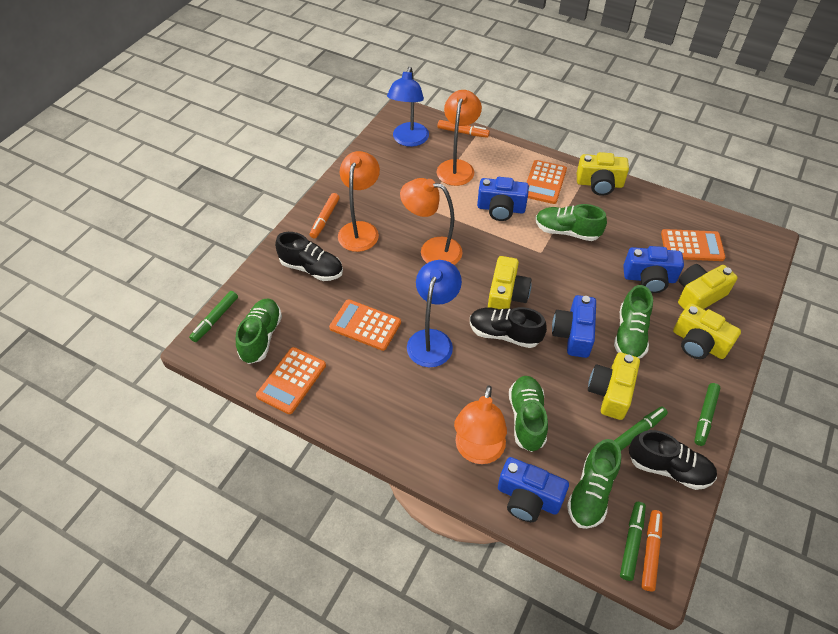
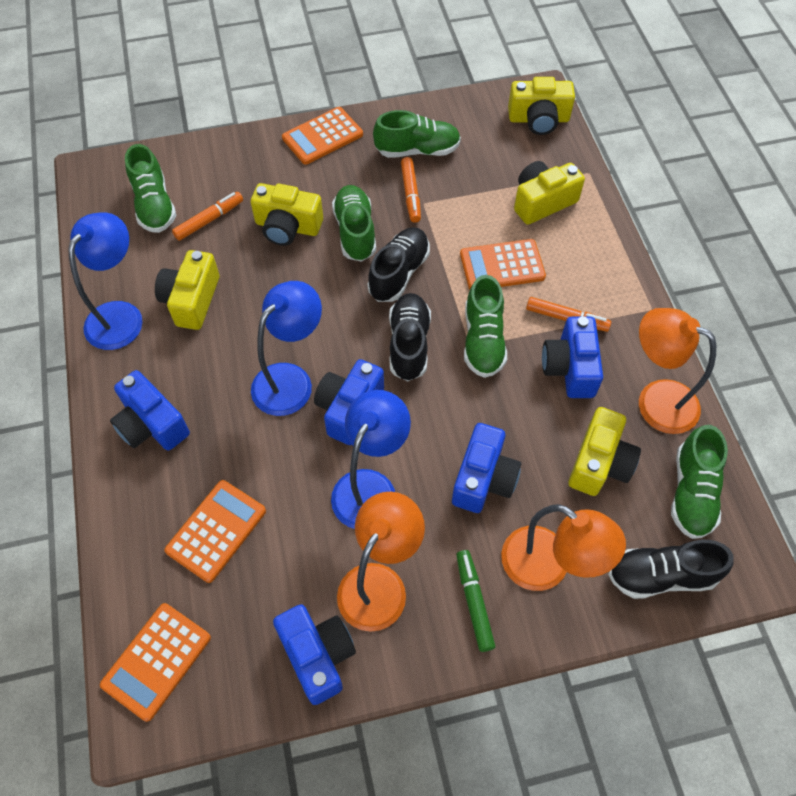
blue camera: 4 -> 5
blue lamp: 2 -> 3
green marker: 4 -> 1
orange lamp: 4 -> 3

